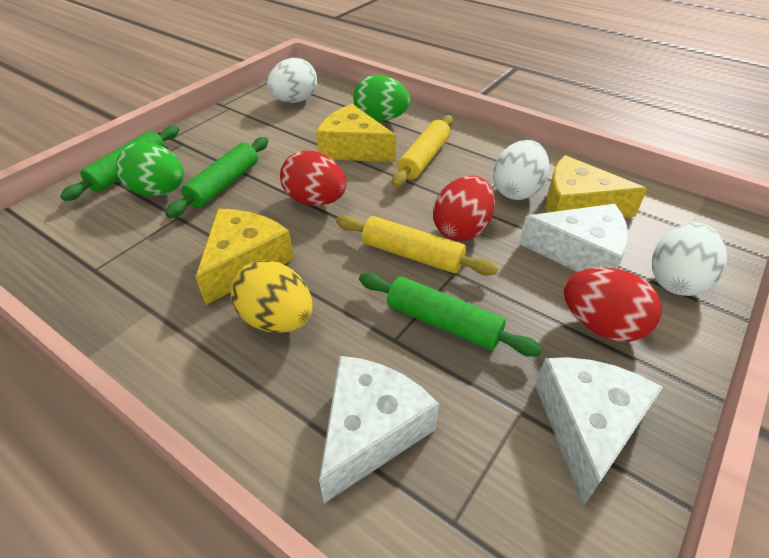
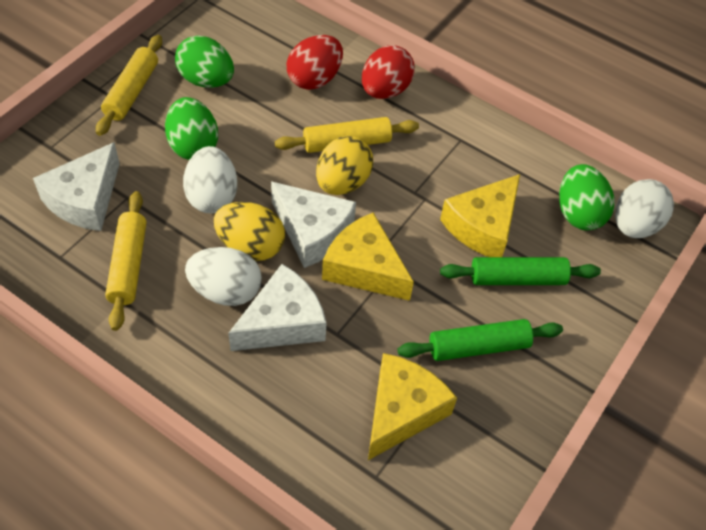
green egg: 2 -> 3
green rolling pin: 3 -> 2
red egg: 3 -> 2
yellow egg: 1 -> 2
yellow rolling pin: 2 -> 3

